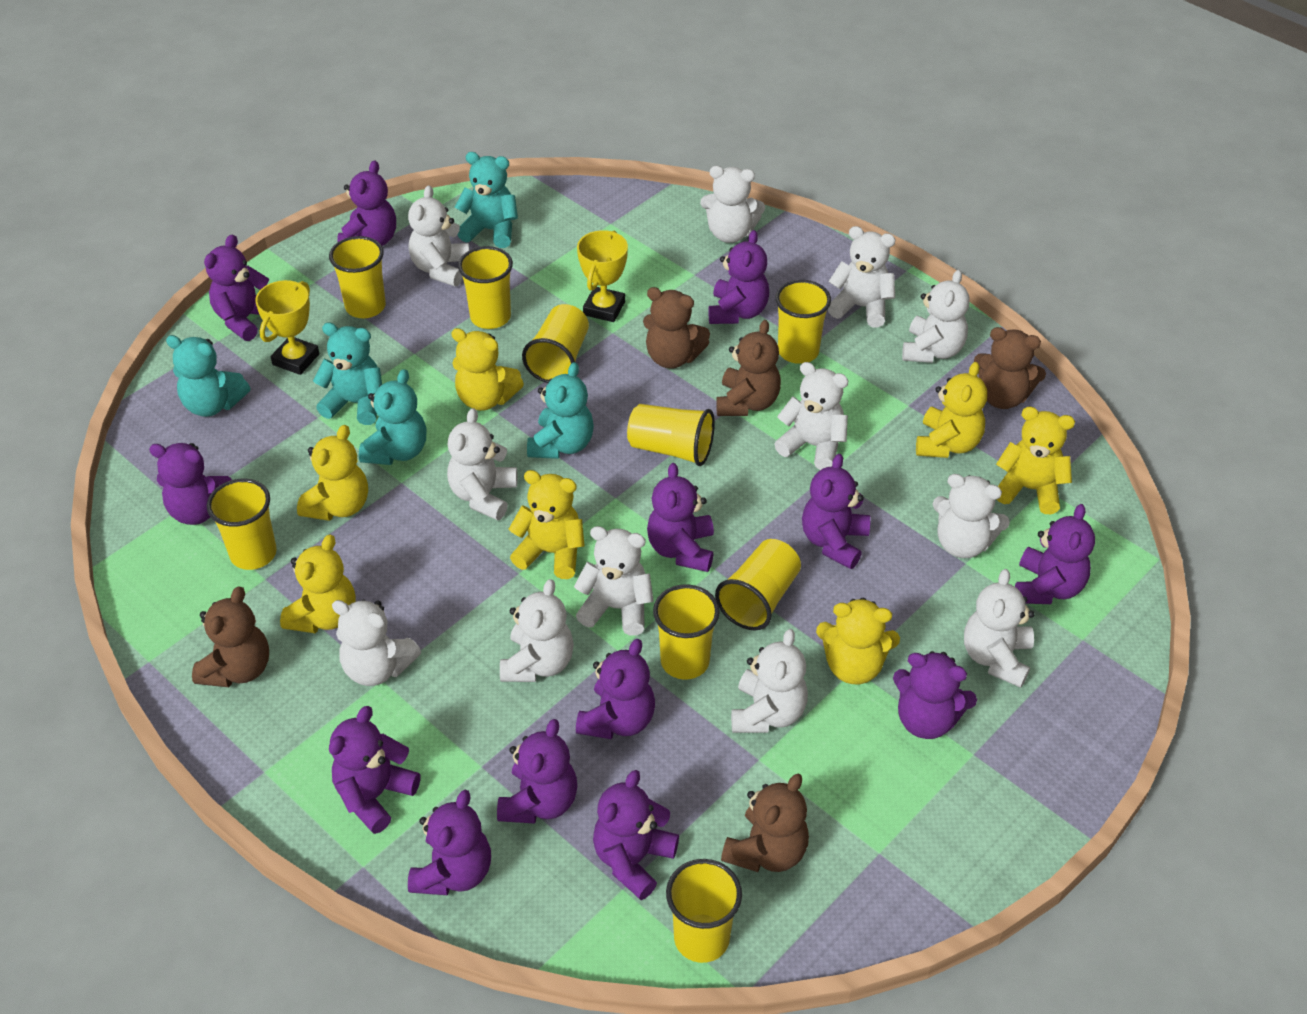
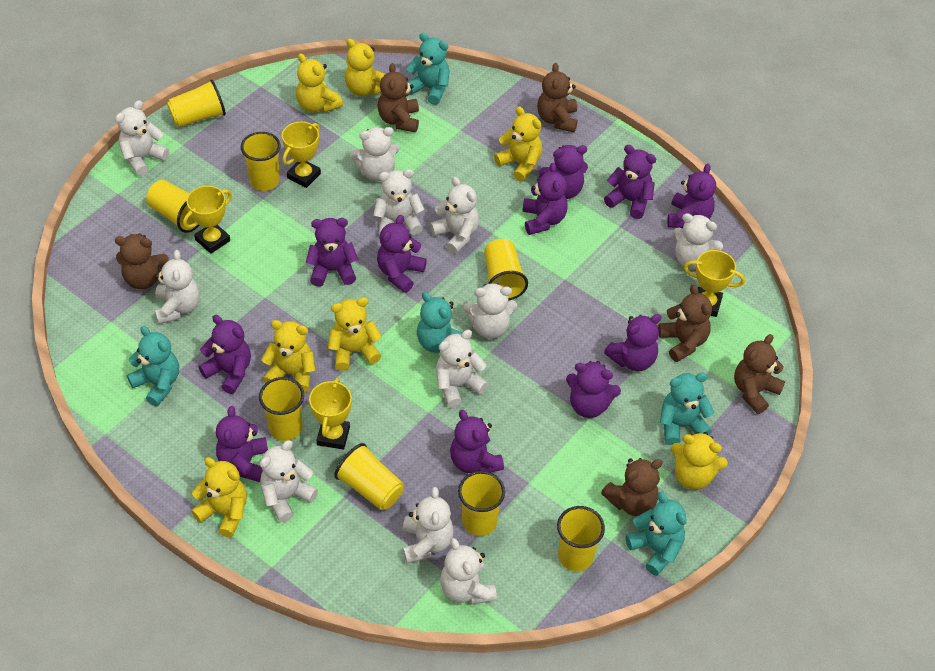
brown teddy bear: 5 -> 6
purple teddy bear: 13 -> 11
white teddy bear: 12 -> 11
yellow cup: 9 -> 8
yellow trophy: 2 -> 4

